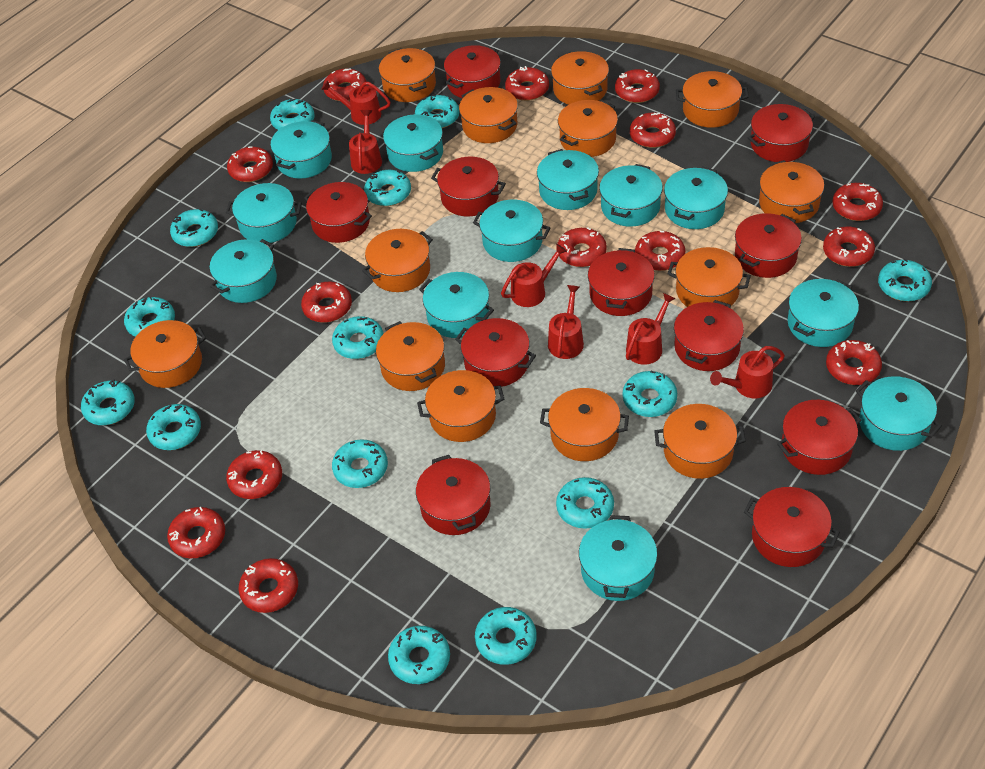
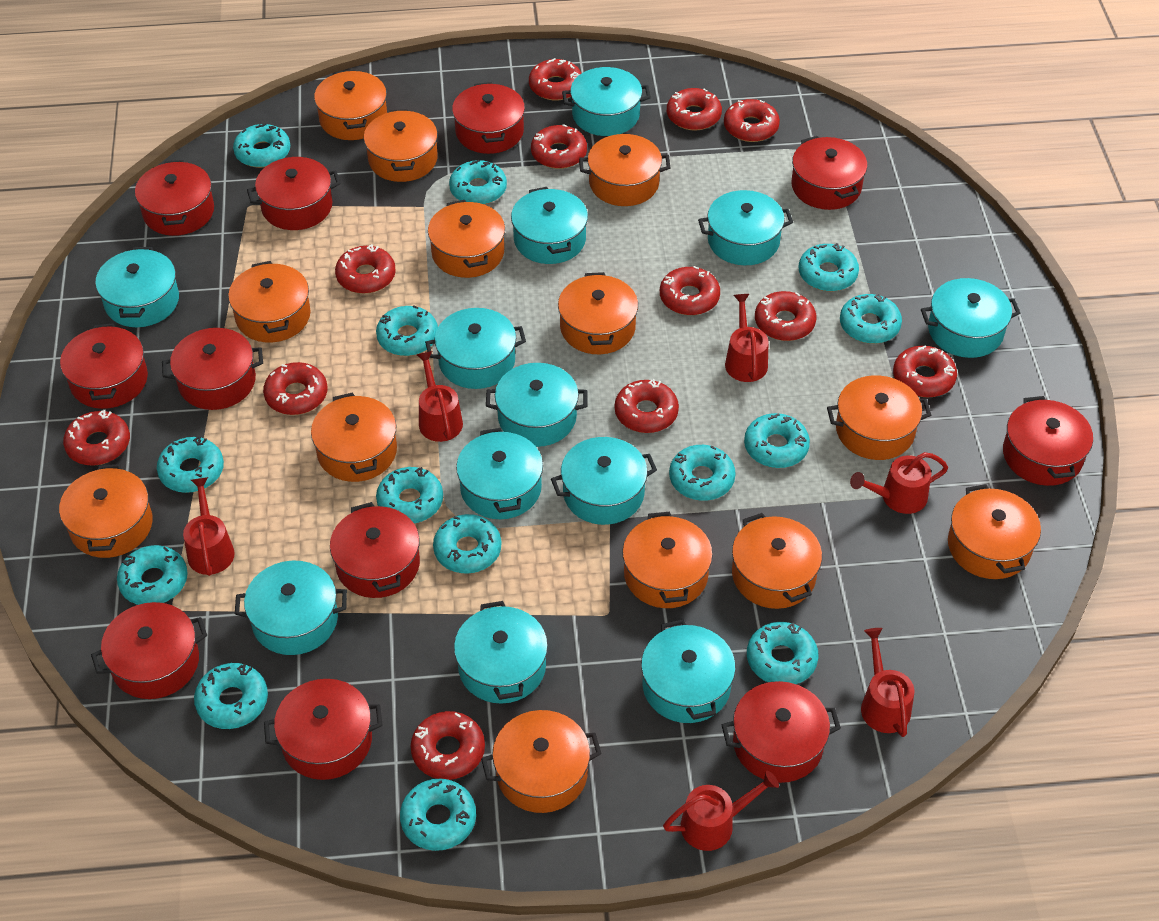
red donut: 14 -> 12

